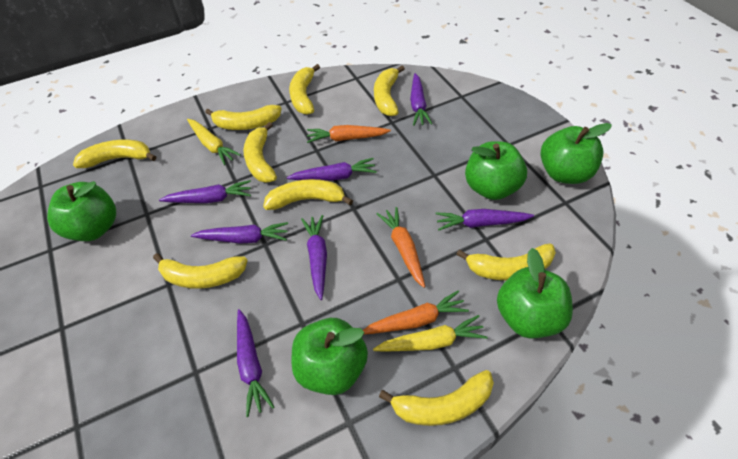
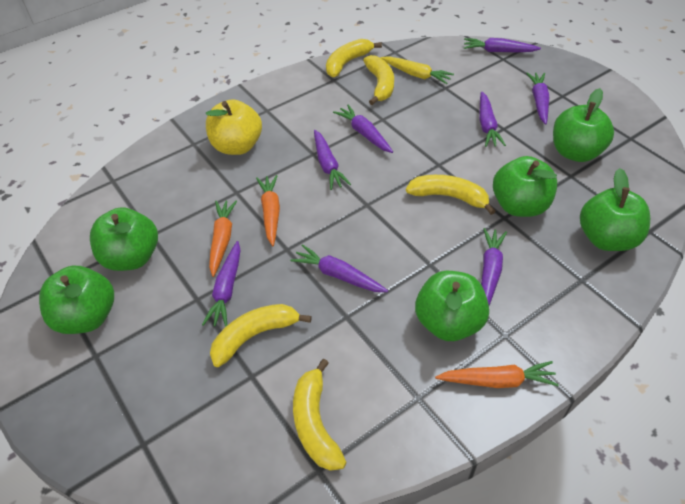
green apple: 5 -> 6
purple carrot: 7 -> 8
yellow apple: 0 -> 1
yellow banana: 9 -> 5
yellow carrot: 2 -> 1

